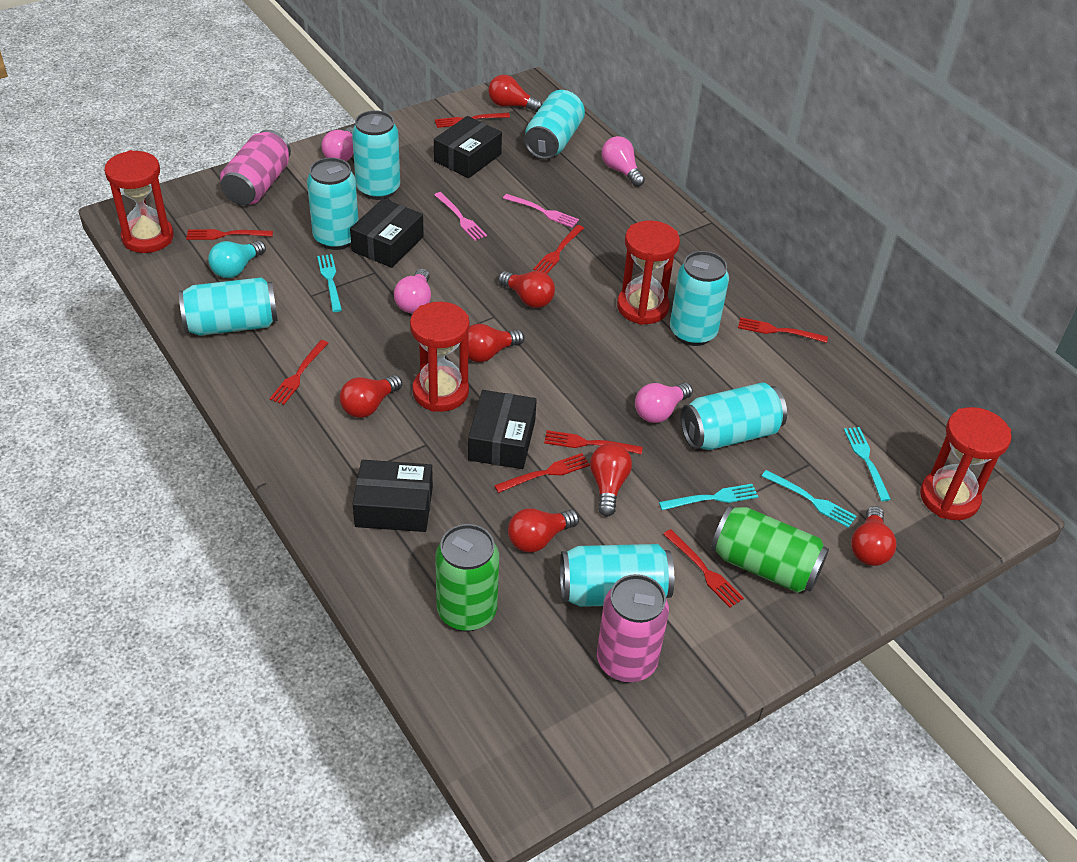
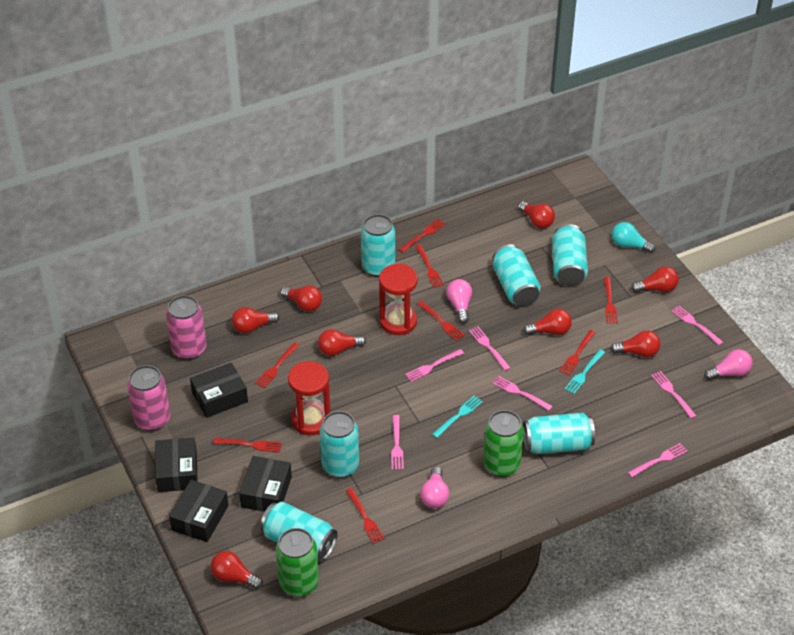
pink fork: 2 -> 7
pink light bulb: 4 -> 3
red hourglass: 4 -> 2
red light bulb: 7 -> 8
turquoise can: 7 -> 6
turquoise fork: 4 -> 2

